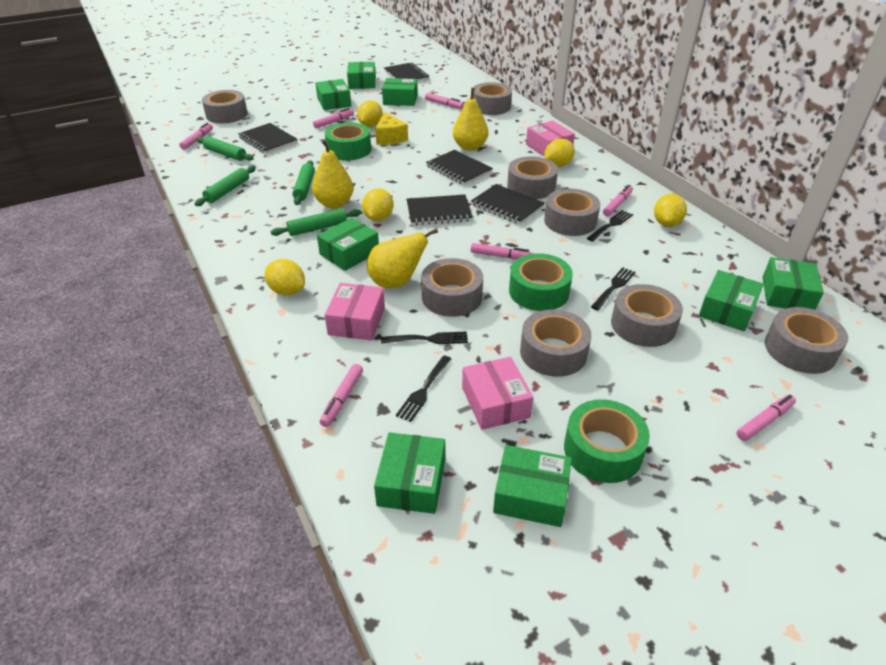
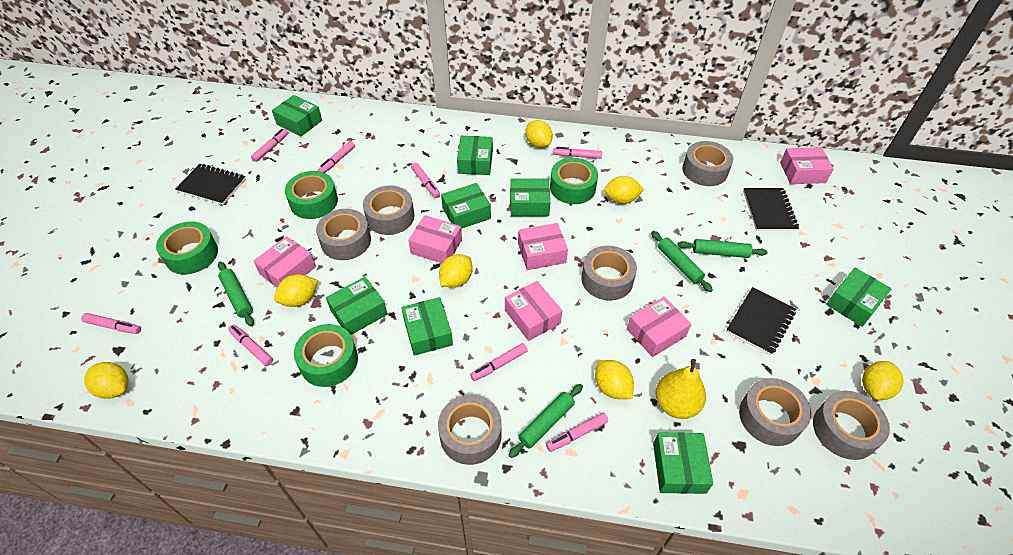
black fork: 4 -> 0
black notebook: 5 -> 3
green tape: 3 -> 4
grey tape: 8 -> 7
pink box: 3 -> 6
pink marker: 7 -> 8
yellow cheese: 1 -> 0
yellow lemon: 5 -> 7
yellow pear: 3 -> 1

